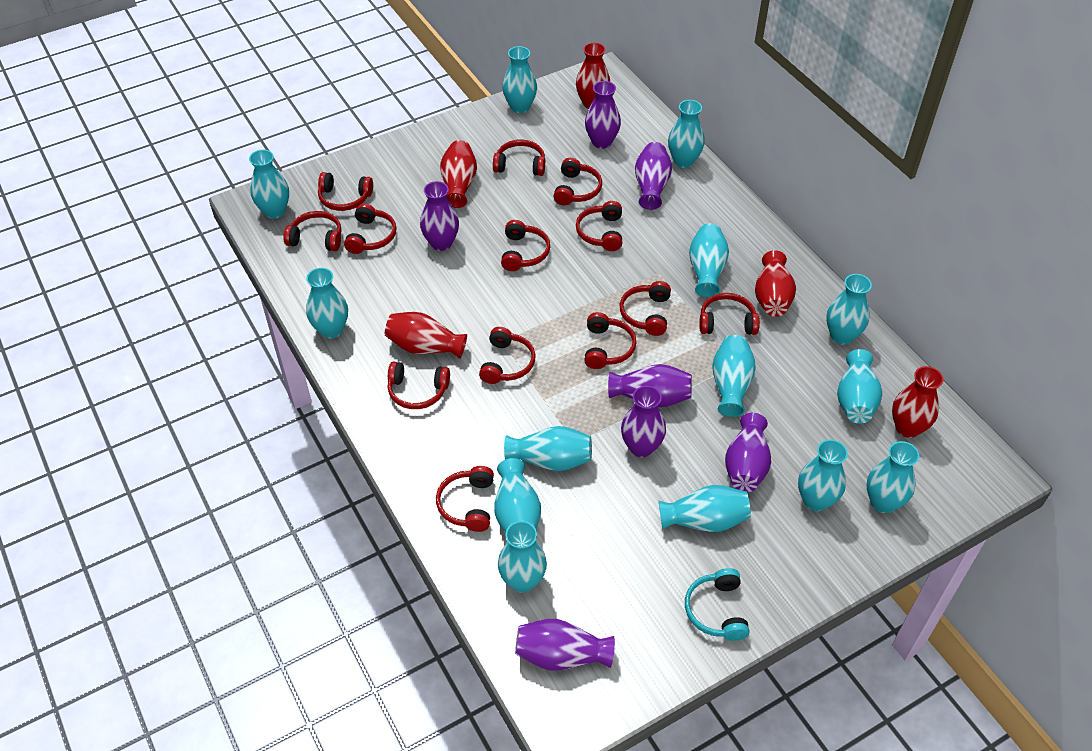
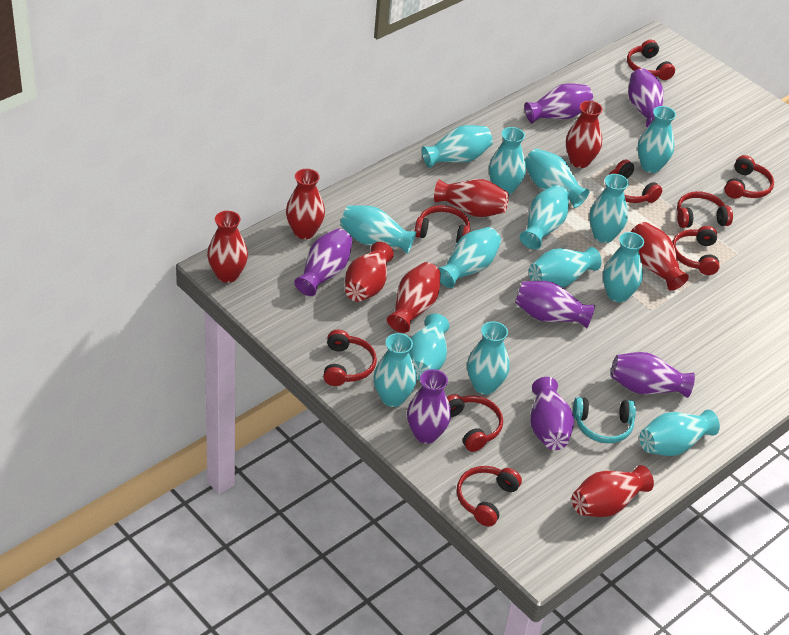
red headphones: 13 -> 9
red vase: 5 -> 8

